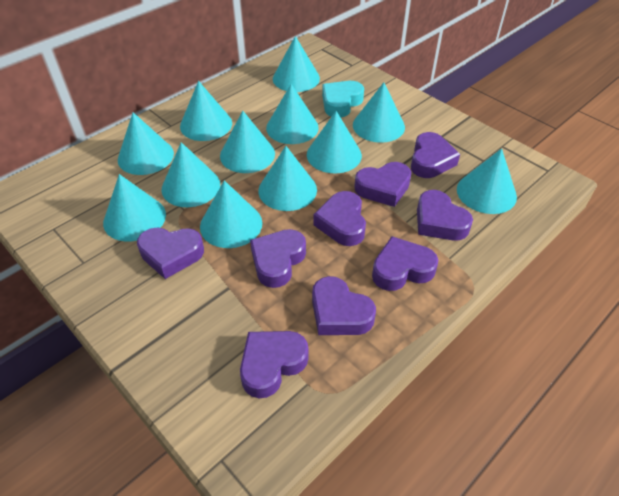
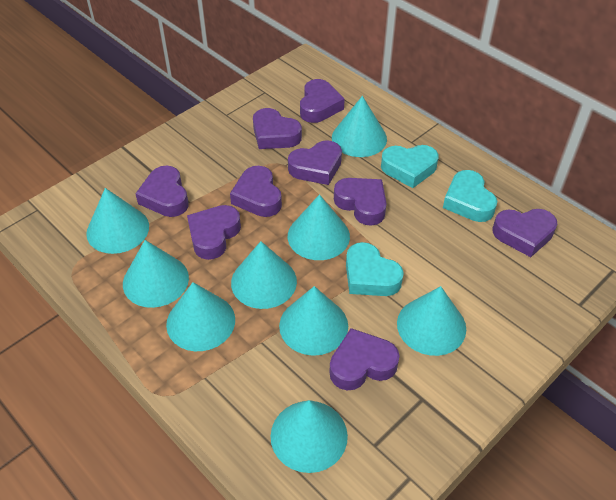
turquoise cone: 12 -> 9
turquoise heart: 1 -> 3

